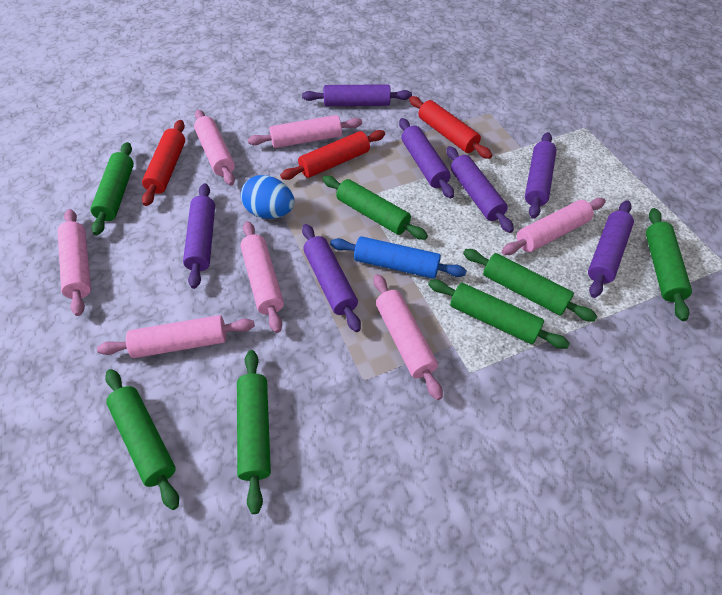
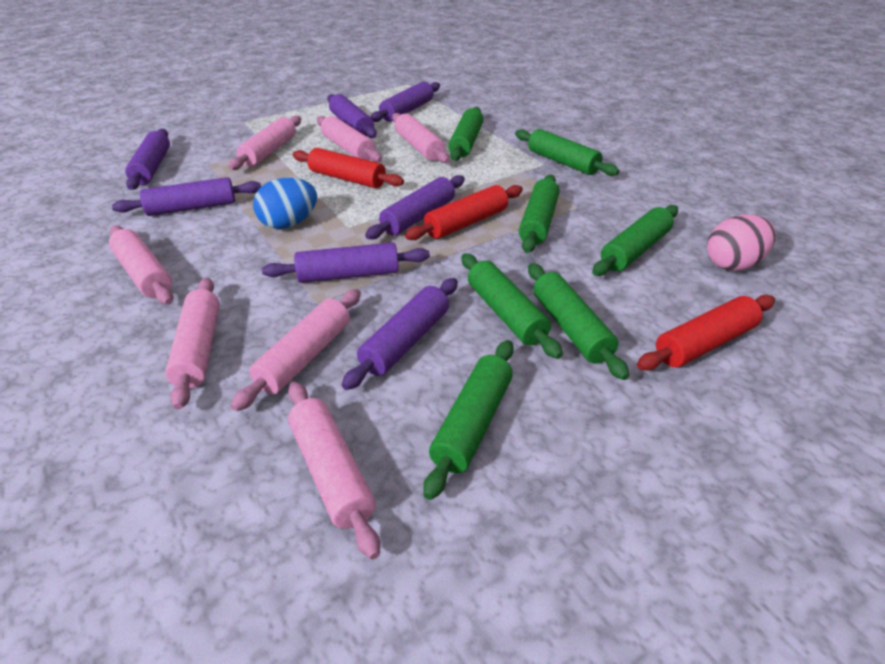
blue rolling pin: 1 -> 0
pink egg: 0 -> 1

